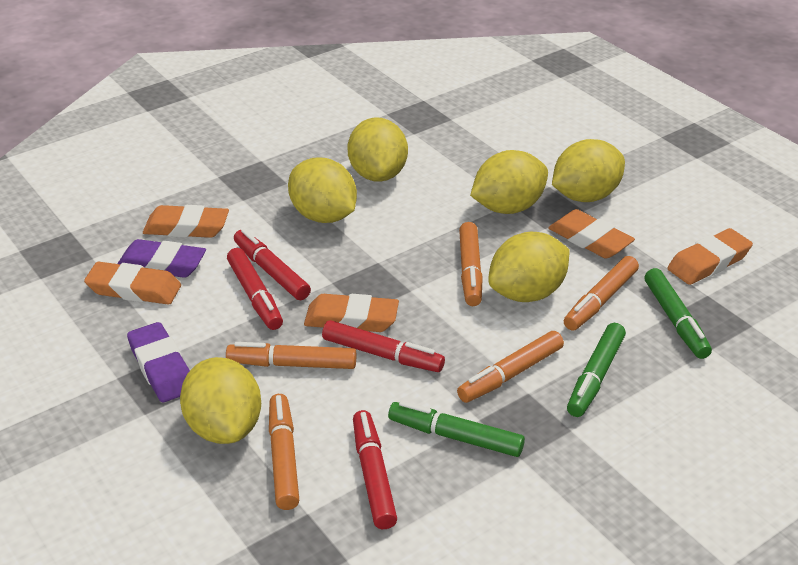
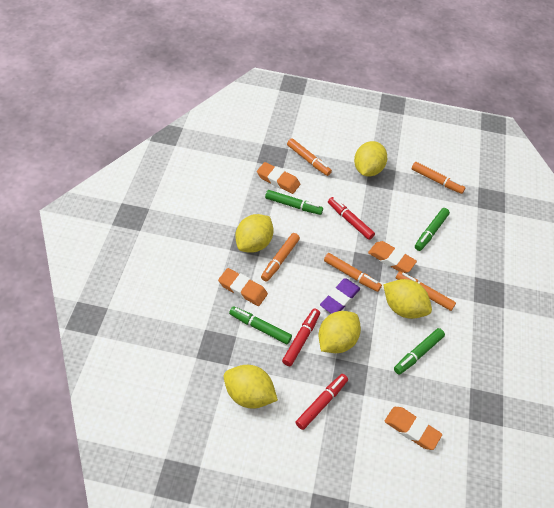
green marker: 3 -> 4
orange eraser: 5 -> 4
purple eraser: 2 -> 1
red marker: 4 -> 3
yellow lemon: 6 -> 5

